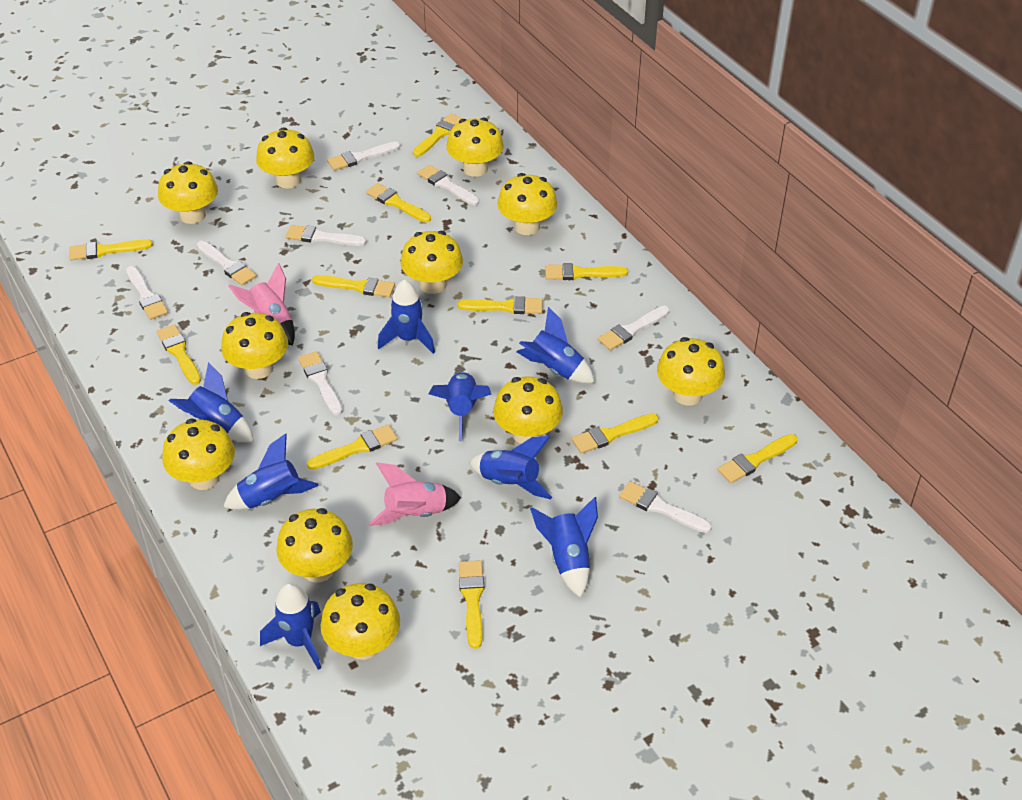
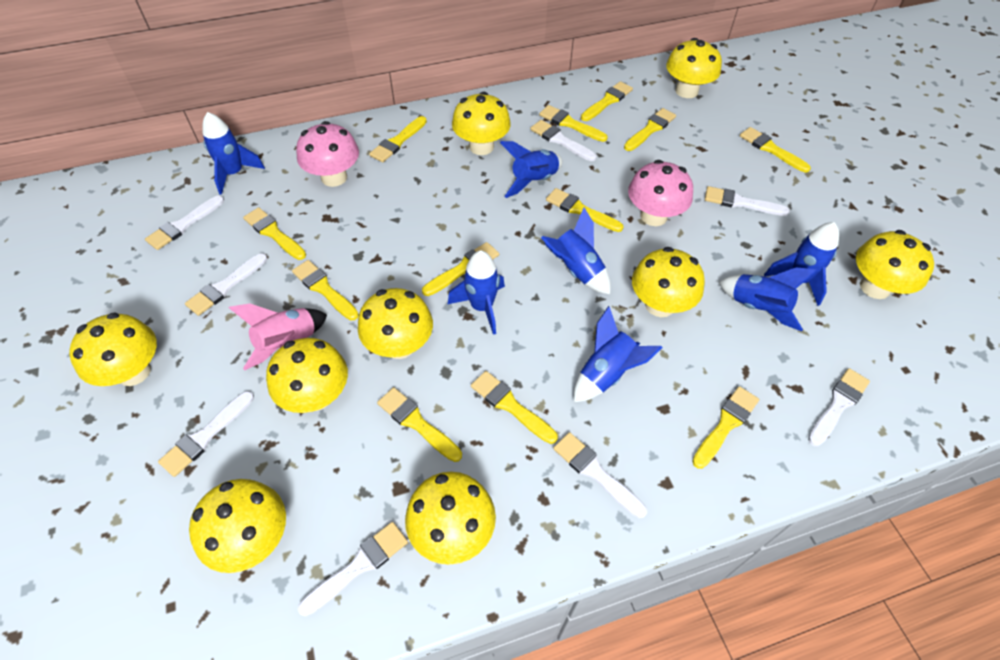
blue rocket: 8 -> 7
pink mushroom: 0 -> 2
pink rocket: 2 -> 1
yellow brush: 11 -> 12
yellow mushroom: 11 -> 9

